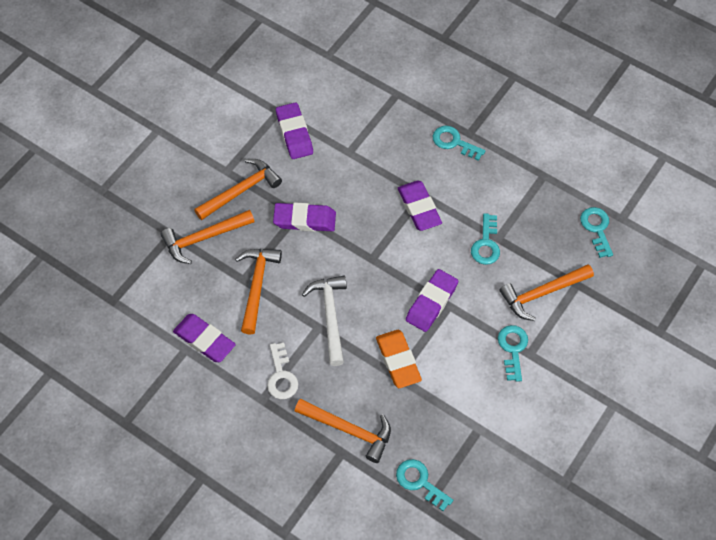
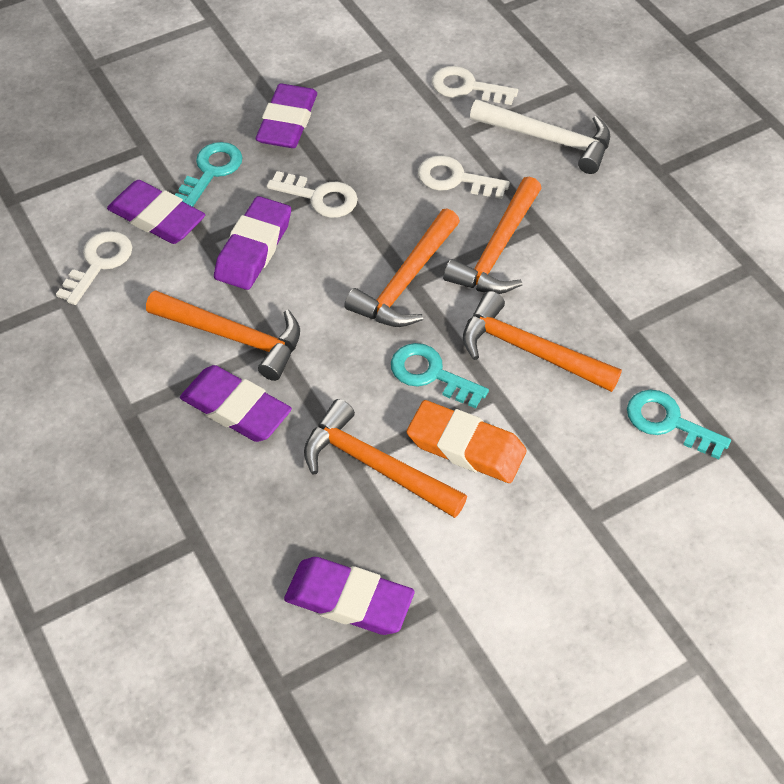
turquoise key: 5 -> 3
white key: 1 -> 4

